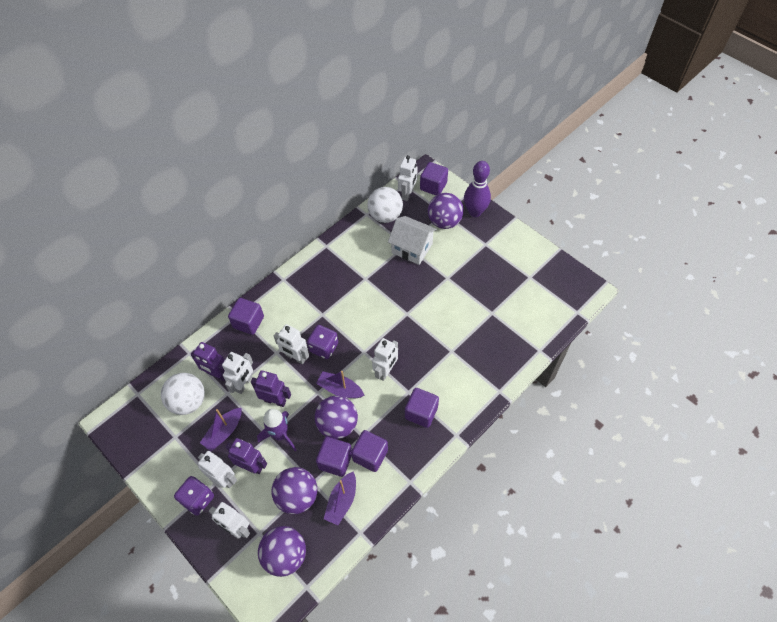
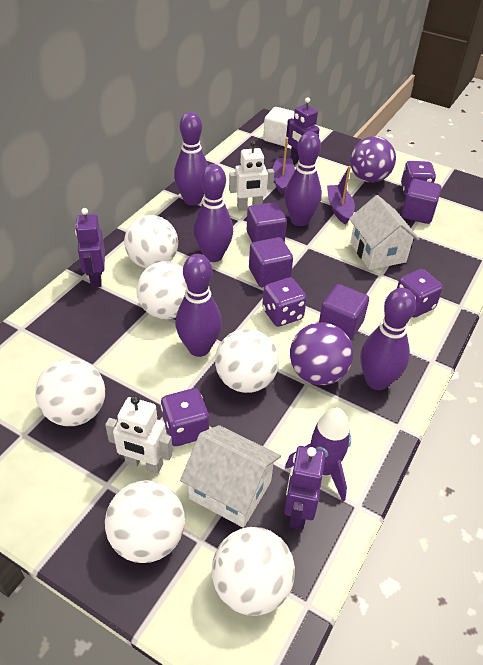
purple ball: 4 -> 2
purple boat: 3 -> 2
purple bowling pin: 1 -> 5
purple cube: 5 -> 4
purple dice: 2 -> 4
white ball: 2 -> 6
white cube: 0 -> 1
white house: 1 -> 2
white robot: 6 -> 2

